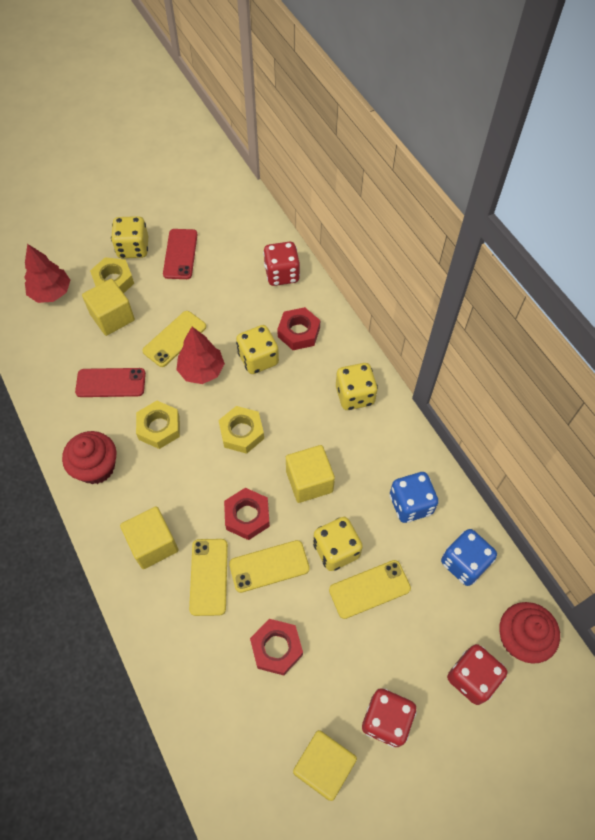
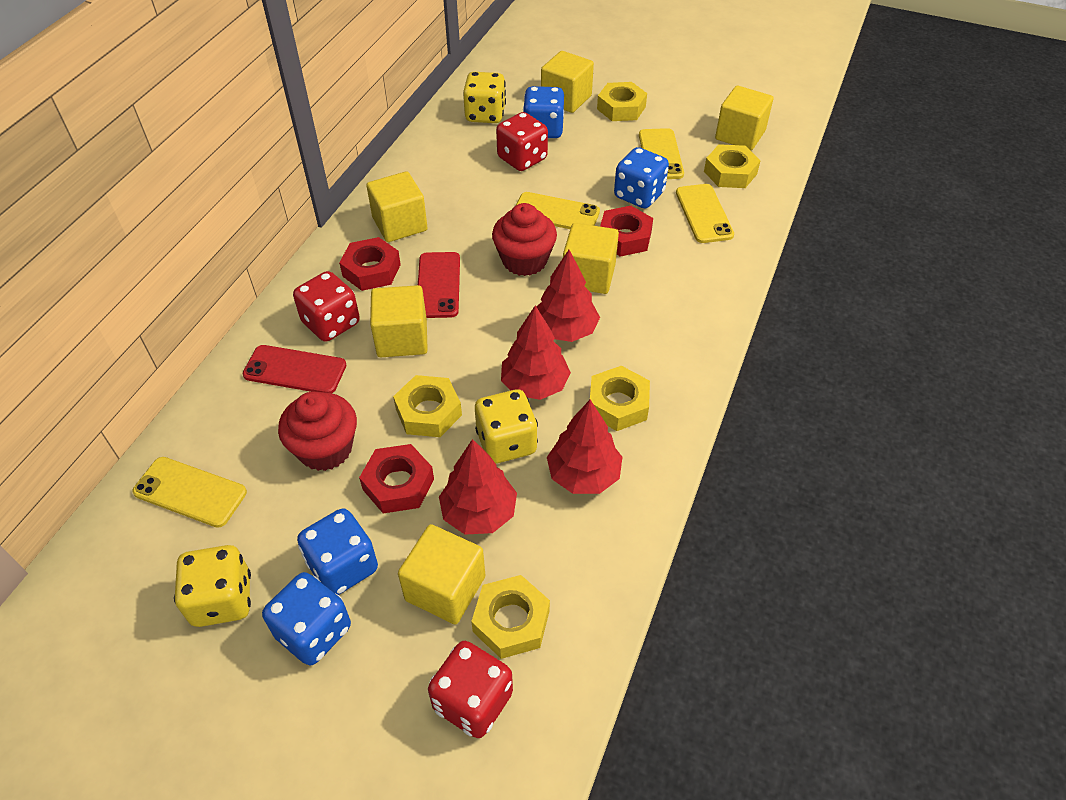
blue dice: 2 -> 4
red tree: 2 -> 4
yellow cube: 4 -> 6
yellow dice: 4 -> 3
yellow nut: 3 -> 5

